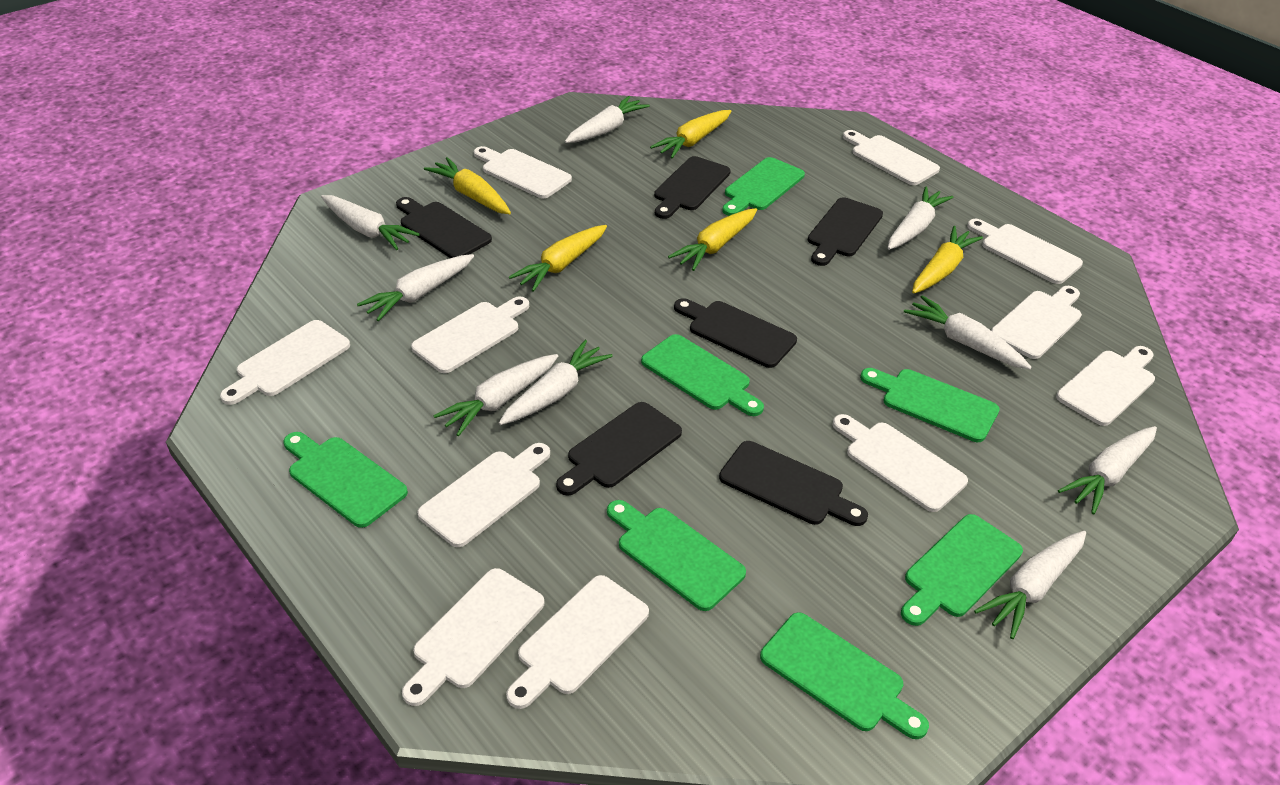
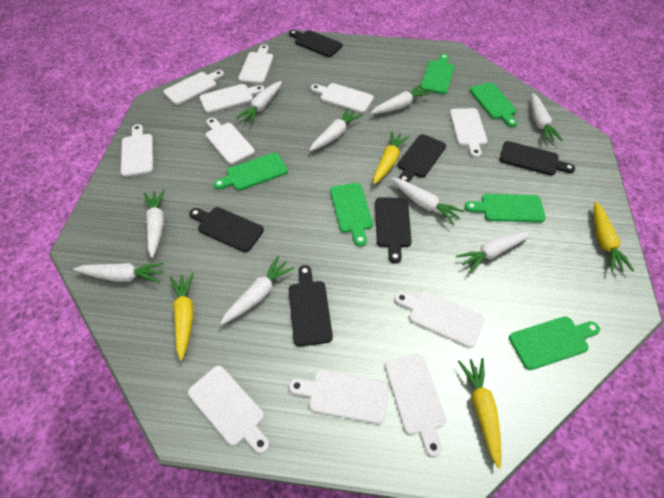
green cutting board: 7 -> 6
yellow carrot: 5 -> 4

